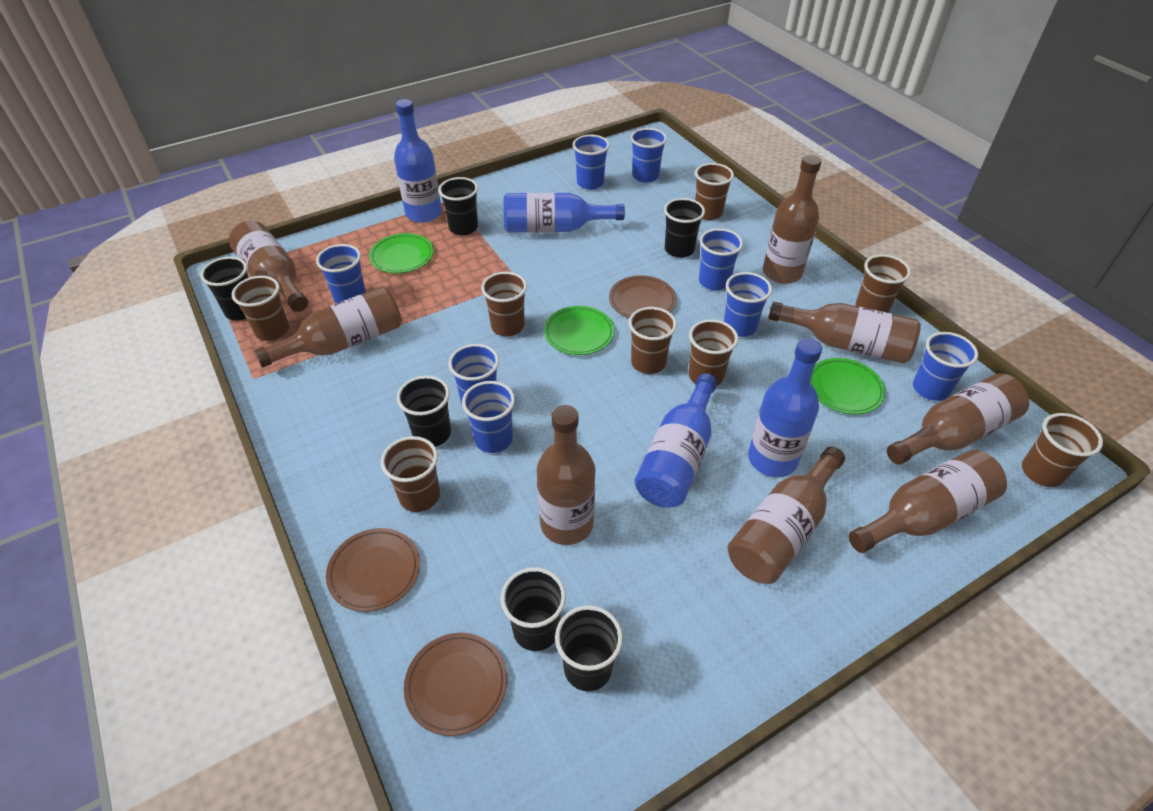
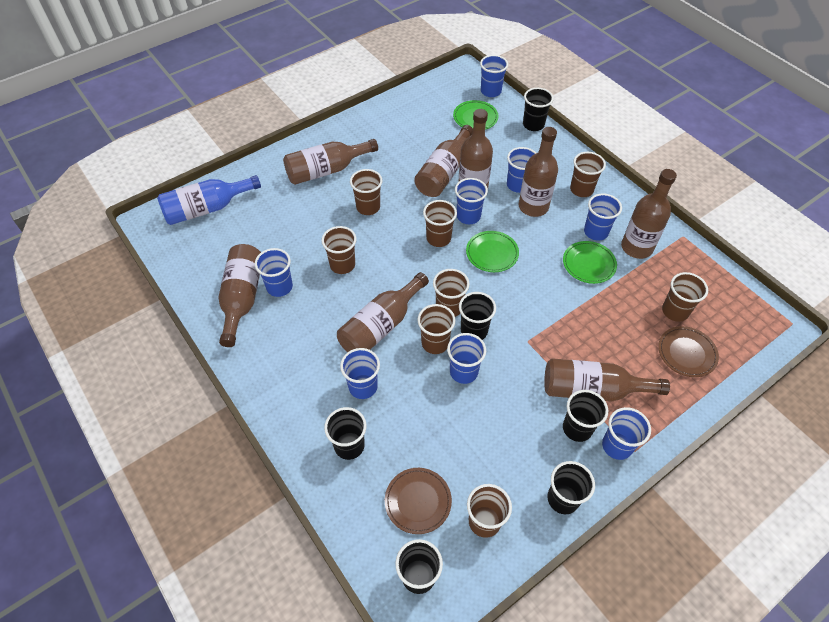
blue bottle: 4 -> 1
brown plate: 3 -> 2

